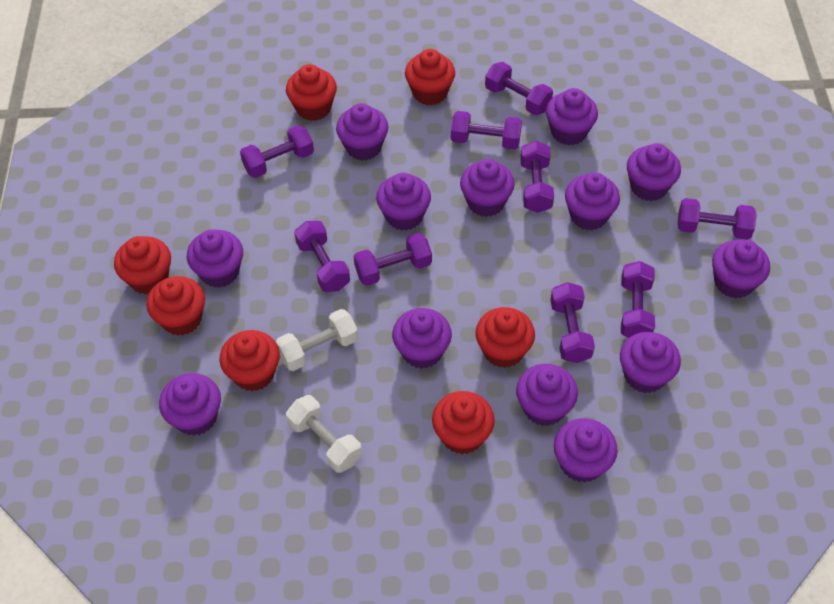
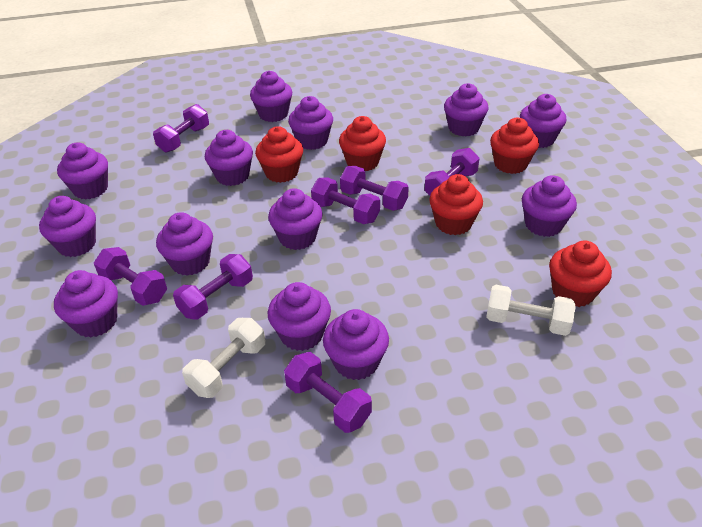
purple dumbbell: 9 -> 7
red cupcake: 7 -> 5

